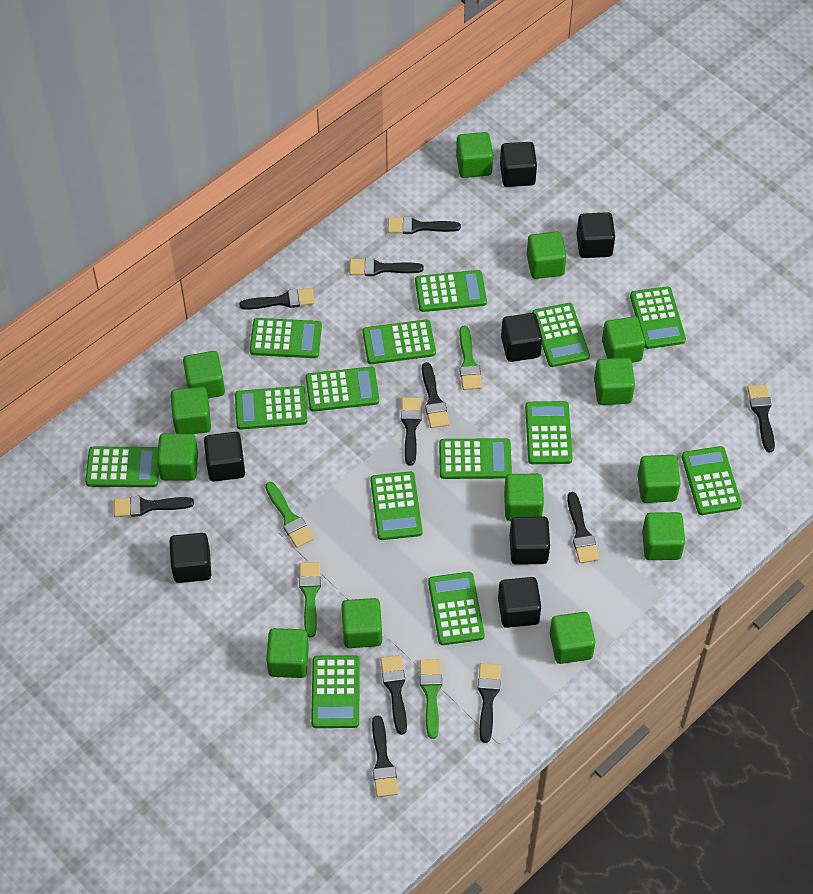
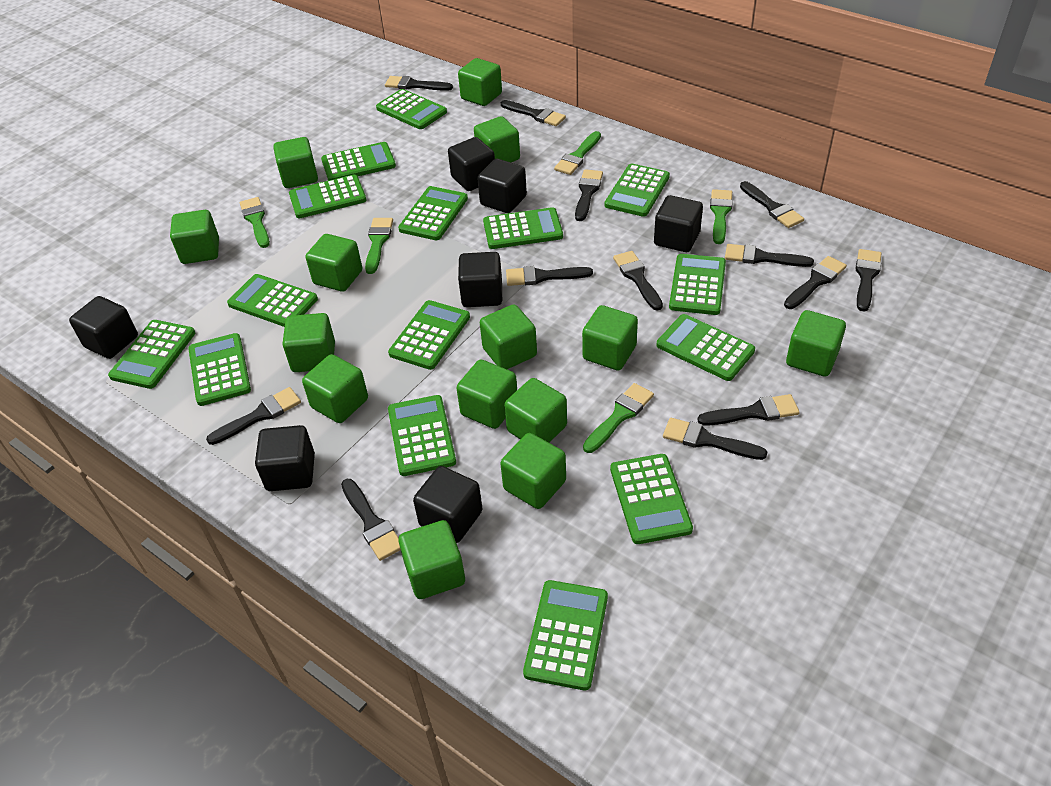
black brush: 11 -> 13
green brush: 4 -> 5
green calculator: 14 -> 15
green cube: 13 -> 14

